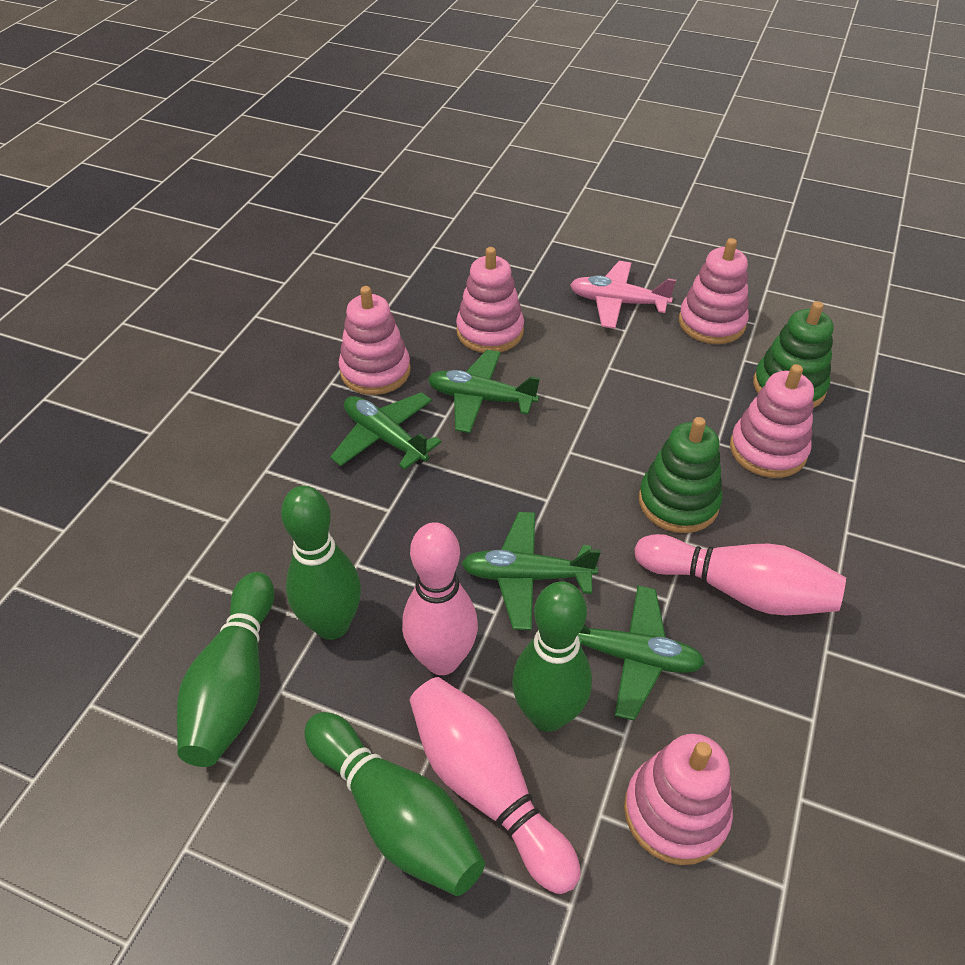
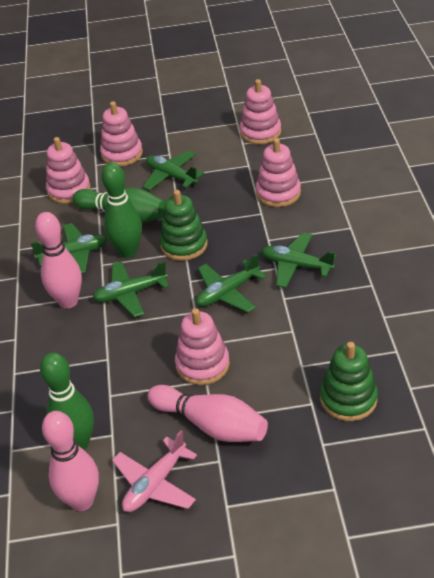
green bowling pin: 4 -> 3
green plane: 4 -> 5

